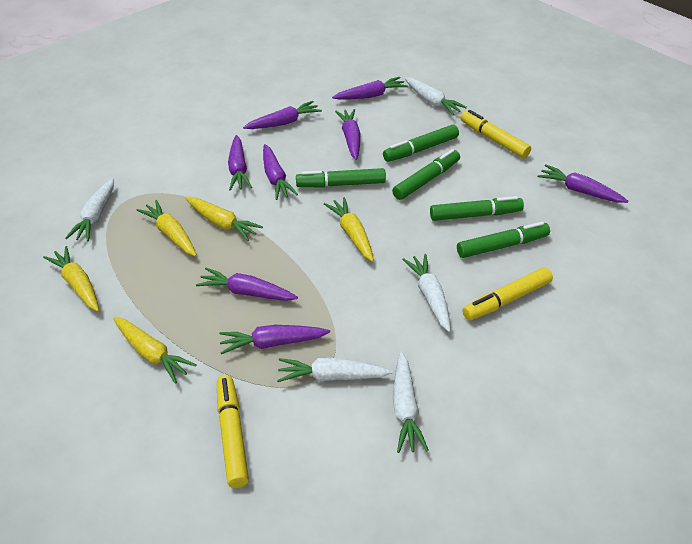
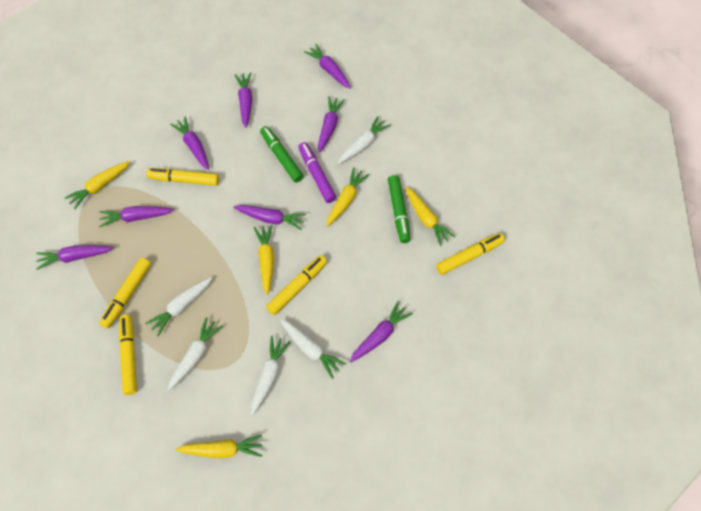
green marker: 5 -> 2
purple marker: 0 -> 1
yellow marker: 3 -> 5

